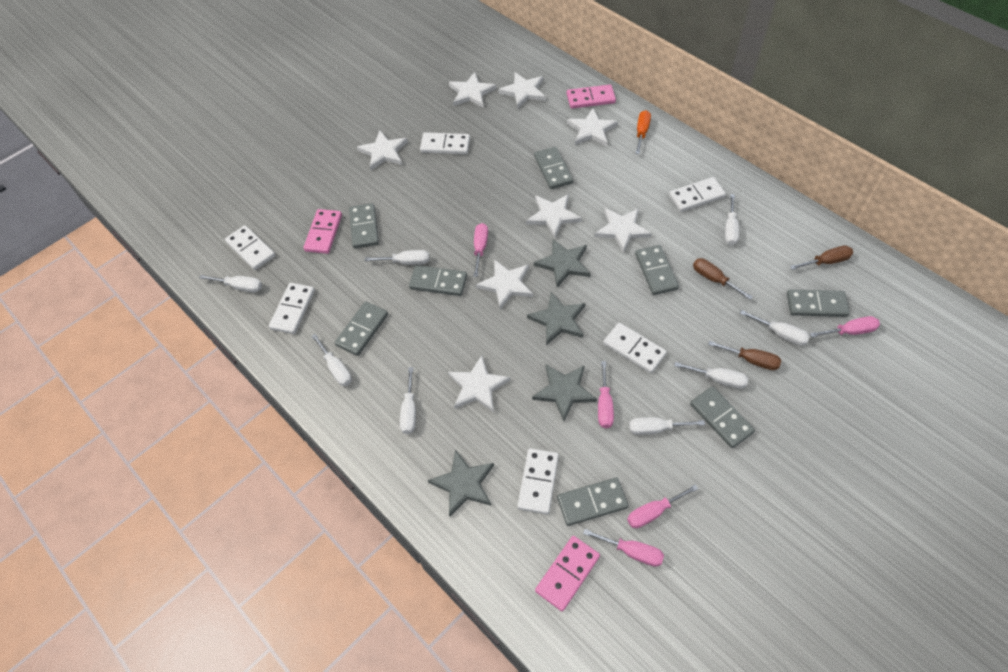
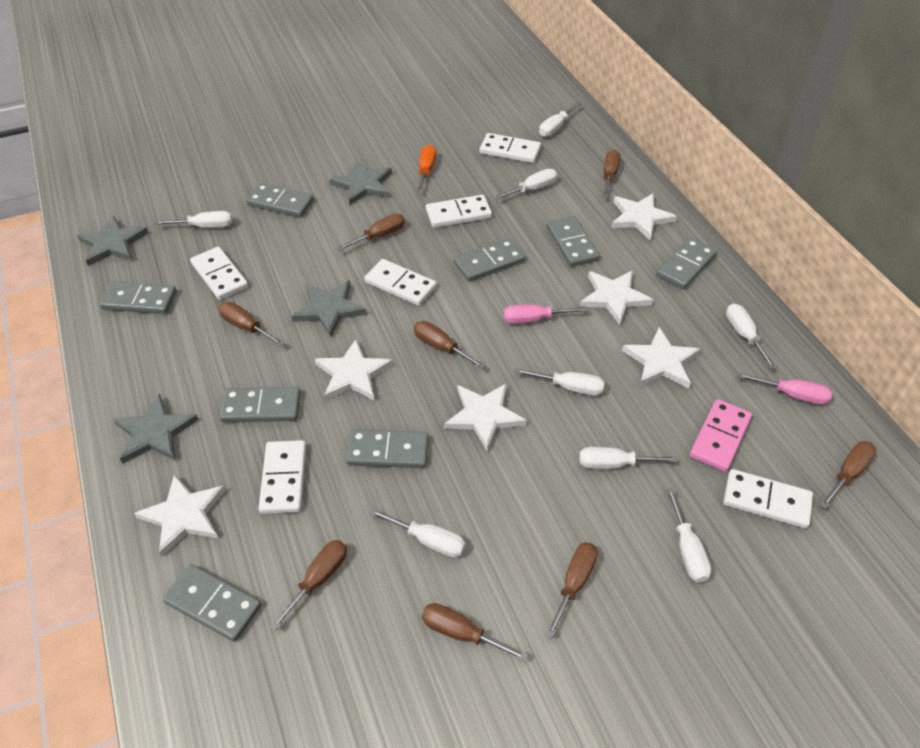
brown screwdriver: 3 -> 8
pink domino: 3 -> 1
pink screwdriver: 5 -> 2
white star: 8 -> 6

